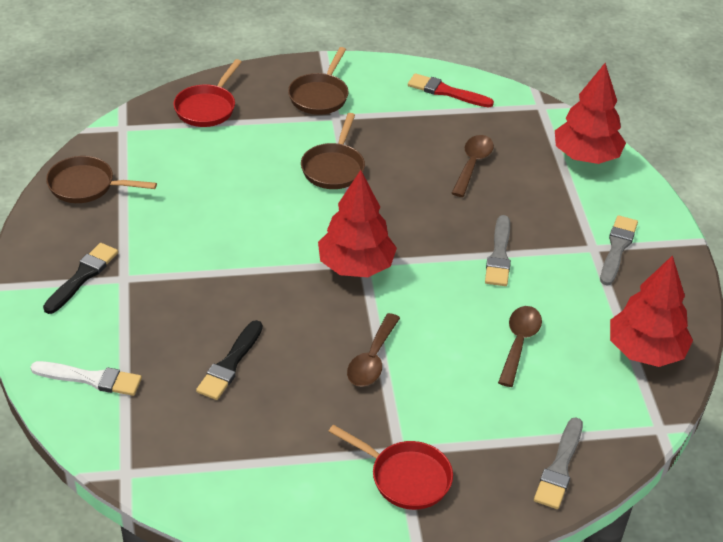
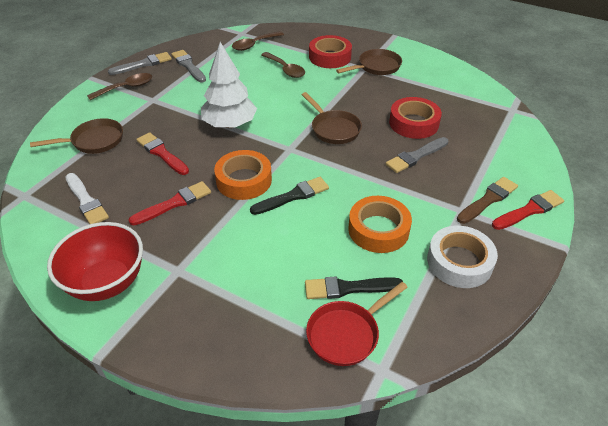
brown brush: 0 -> 1
orange tape: 0 -> 2
red bowl: 0 -> 1
red brush: 1 -> 3
red pan: 2 -> 1
red tape: 0 -> 2
red tree: 3 -> 0
white tape: 0 -> 1
white tree: 0 -> 1

